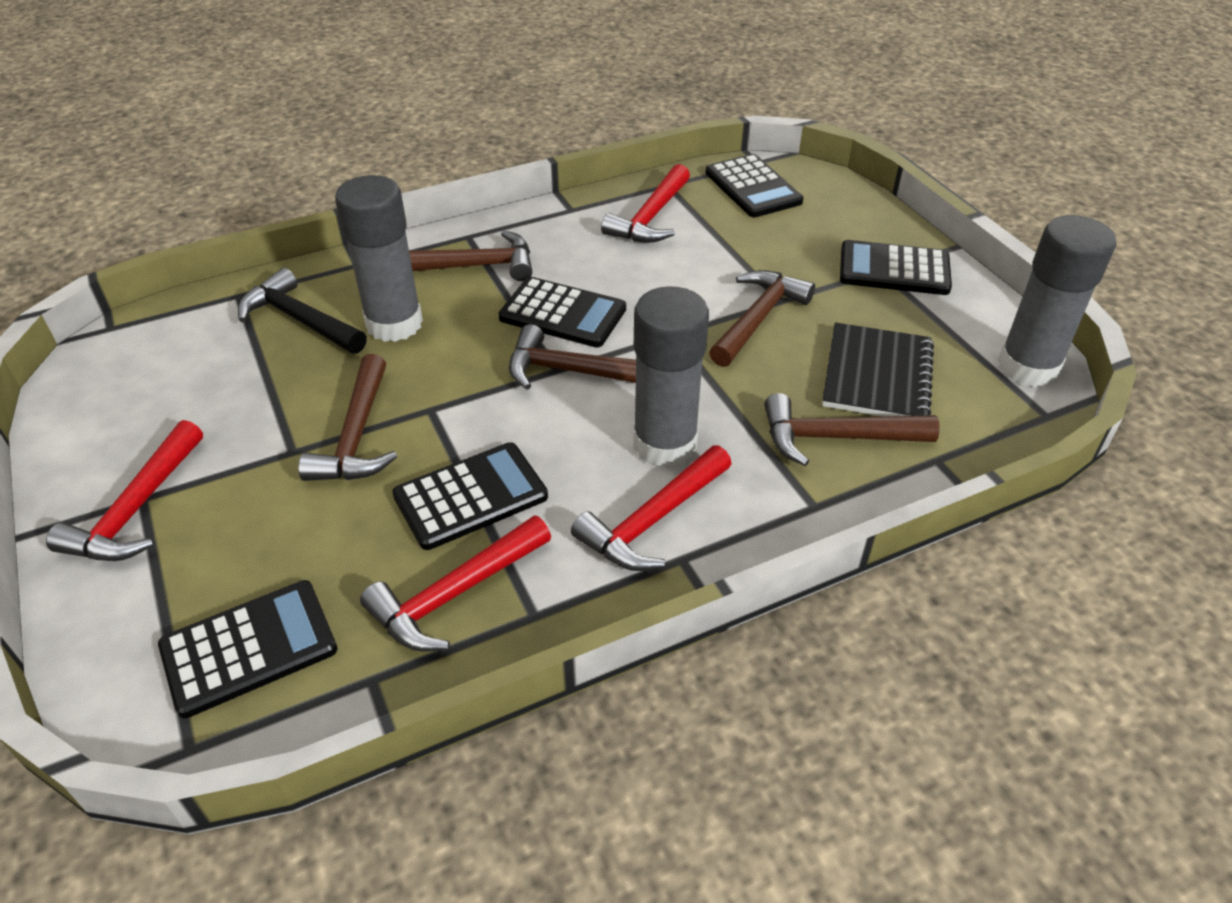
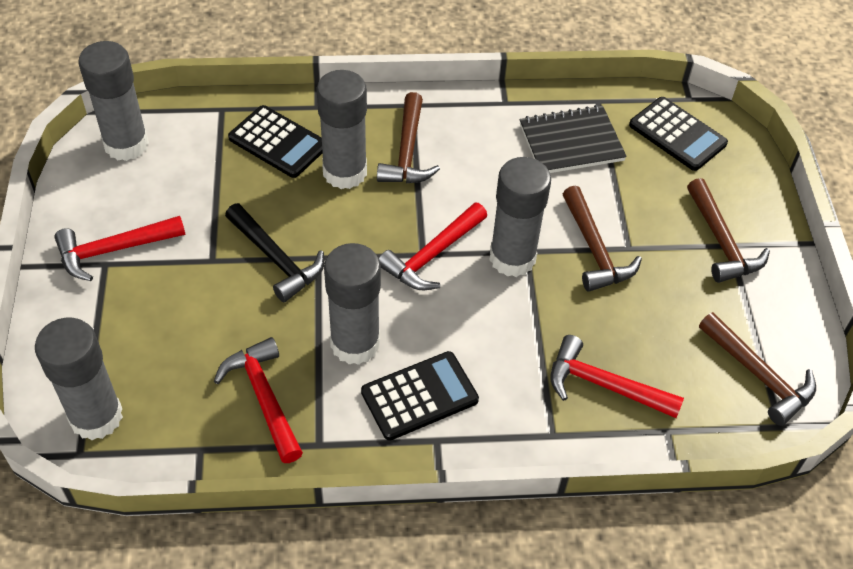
black calculator: 5 -> 3
brown hammer: 5 -> 4
grey glue stick: 3 -> 5

